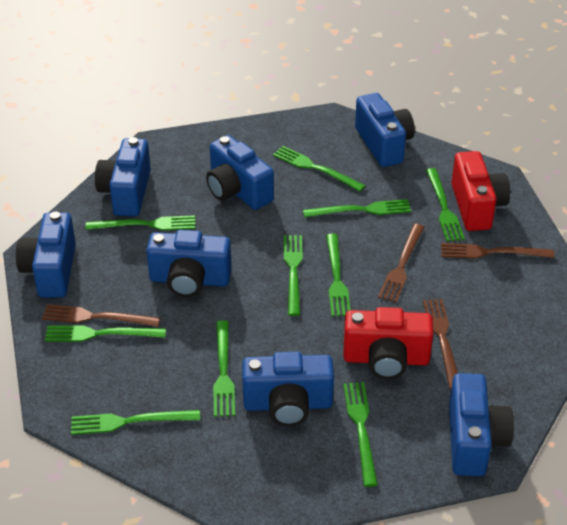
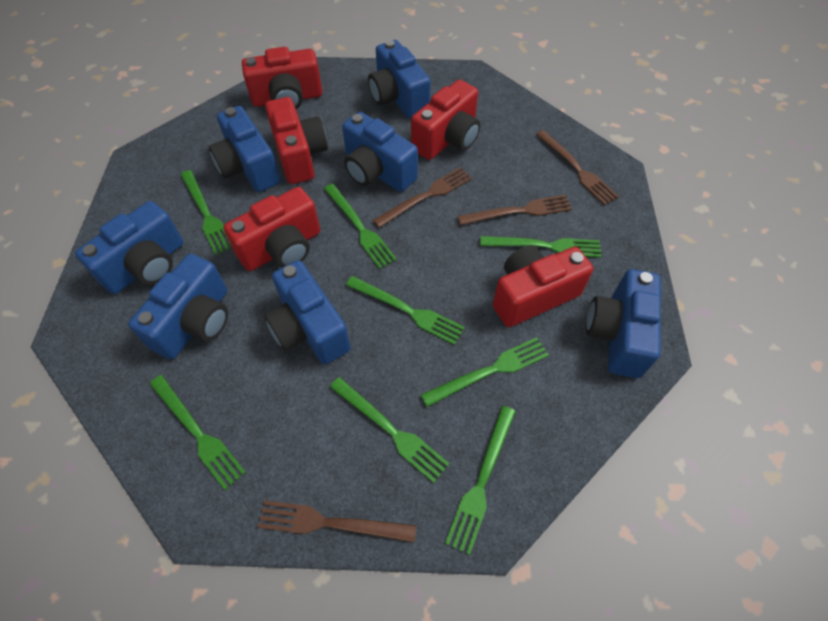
green fork: 10 -> 8
red camera: 2 -> 5

